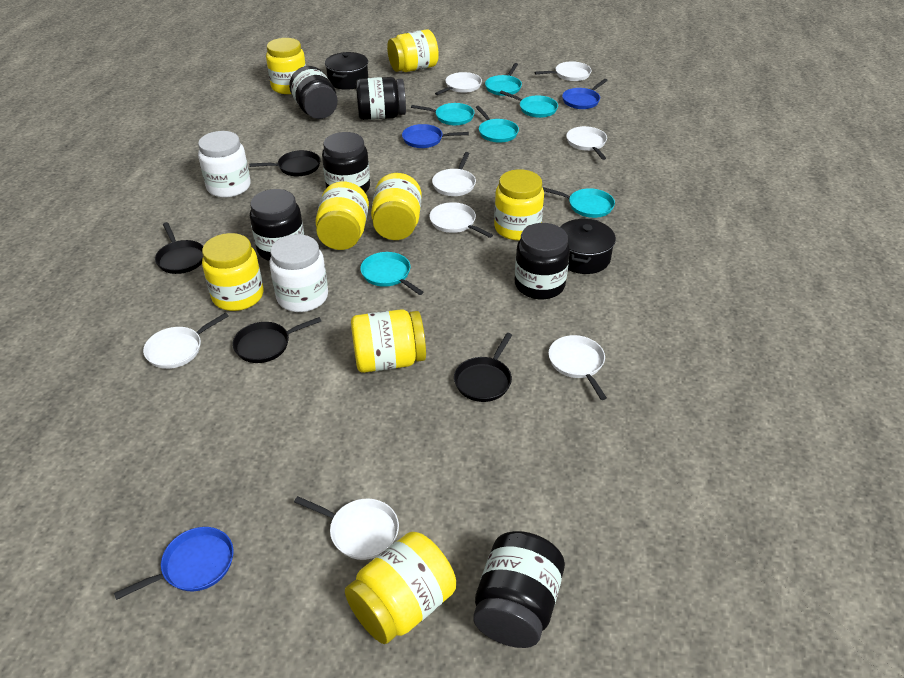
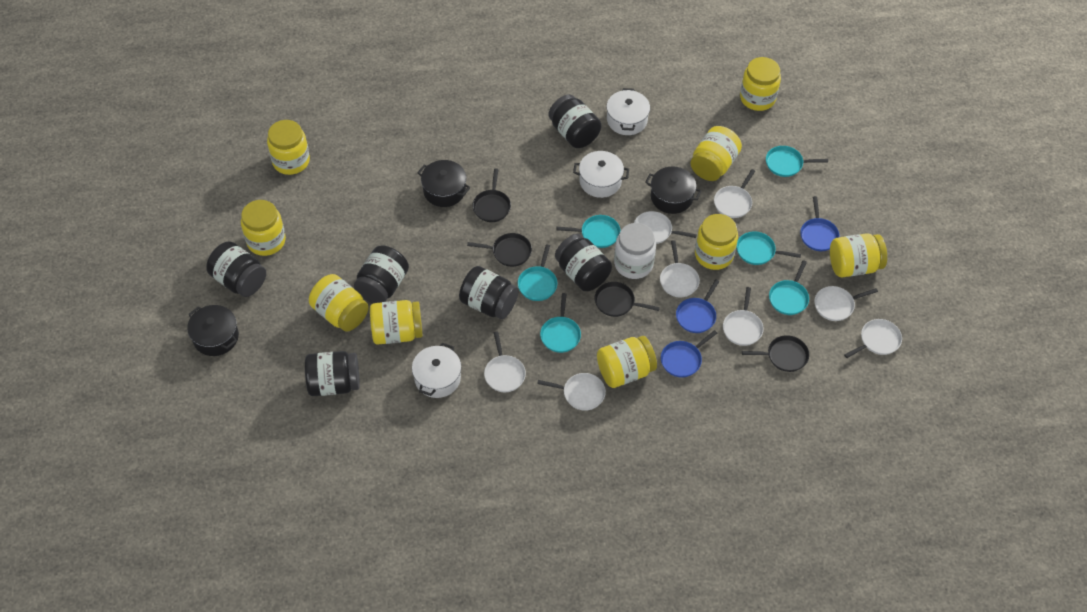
black pot: 2 -> 3
white jar: 2 -> 1
white pot: 0 -> 3
yellow jar: 8 -> 9

